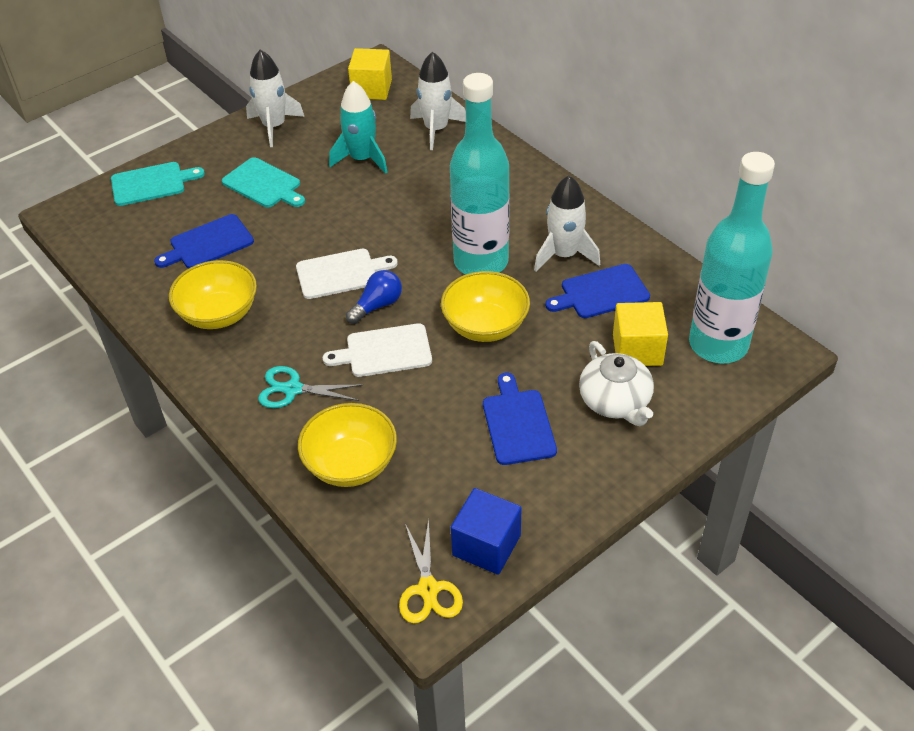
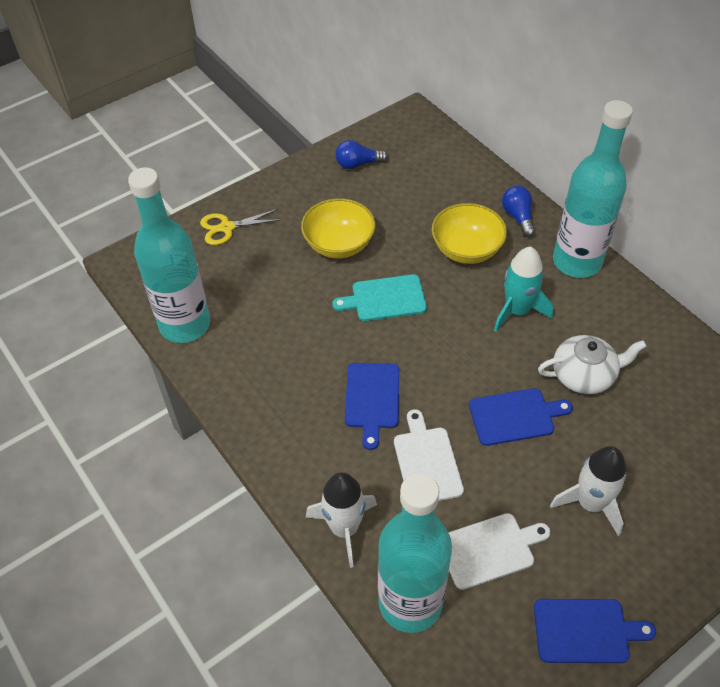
blue cube: 1 -> 0
blue light bulb: 1 -> 2
turquoise bottle: 2 -> 3
turquoise cutting board: 2 -> 1
turquoise scissors: 1 -> 0
white rocket: 3 -> 2
yellow bowl: 3 -> 2
yellow cube: 2 -> 0

